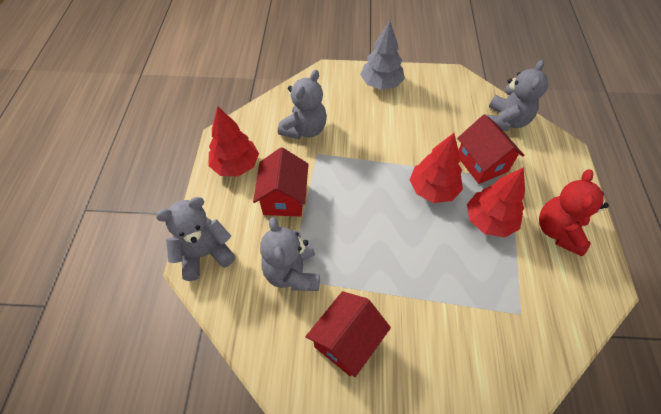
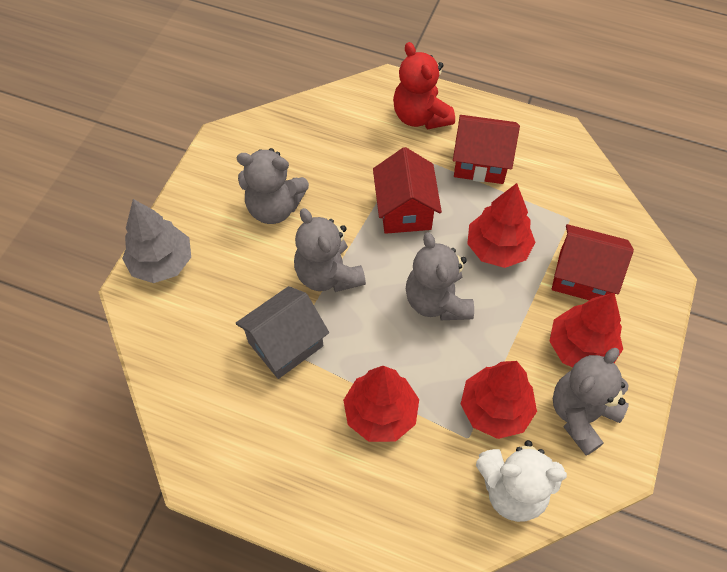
grey house: 0 -> 1
red tree: 3 -> 4
white teddy bear: 0 -> 1

